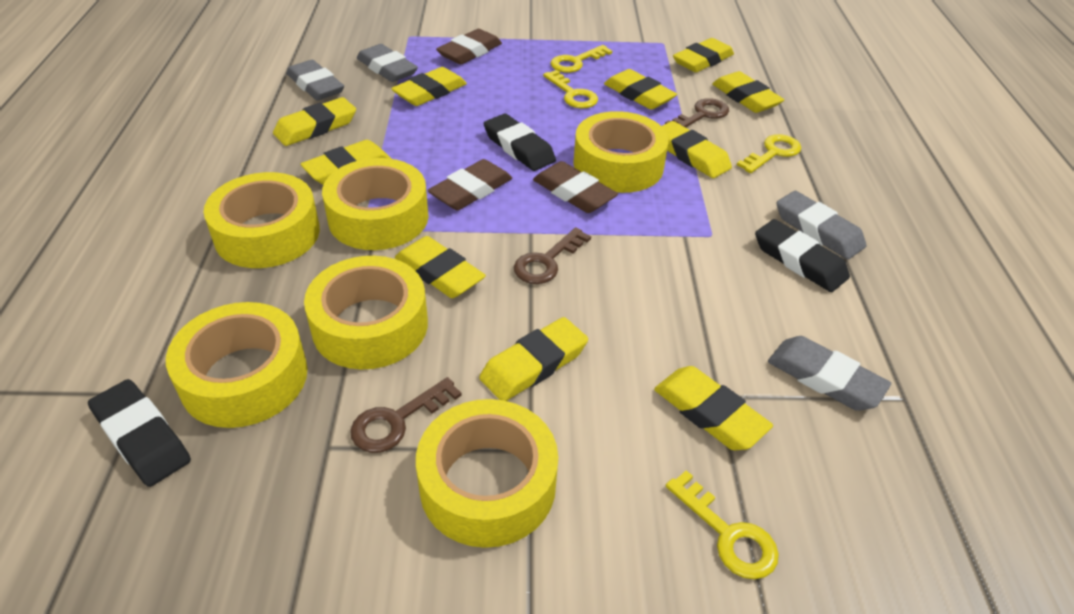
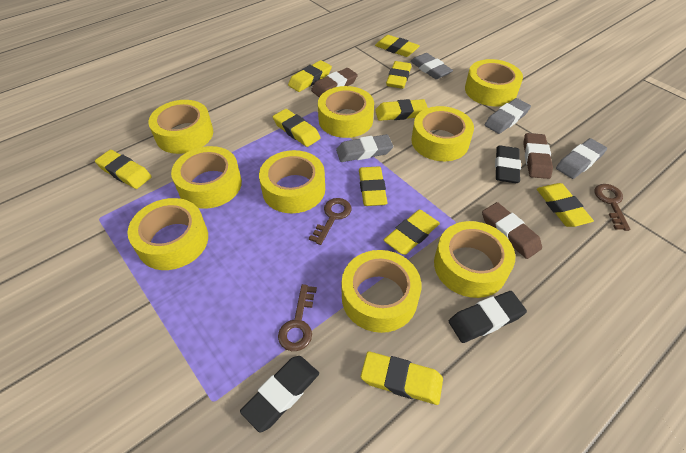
yellow key: 4 -> 0
yellow tape: 6 -> 9

